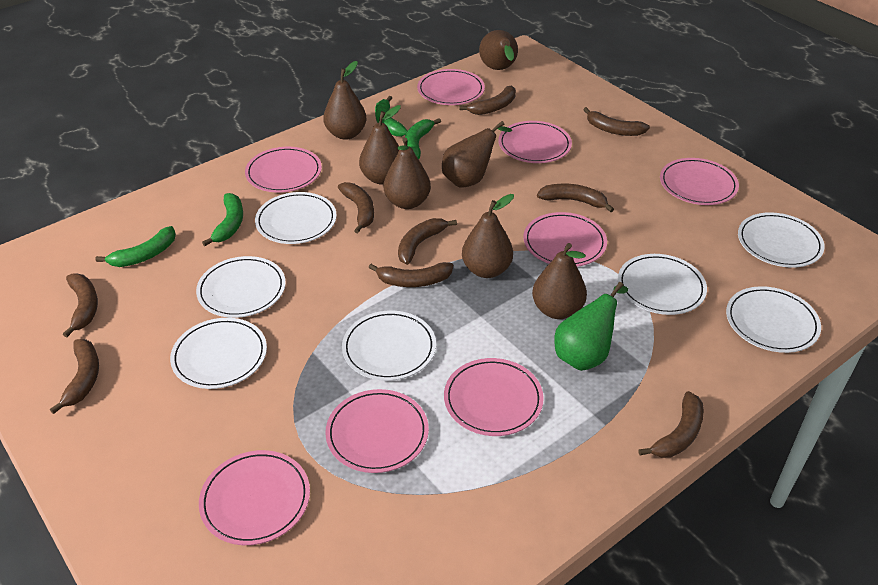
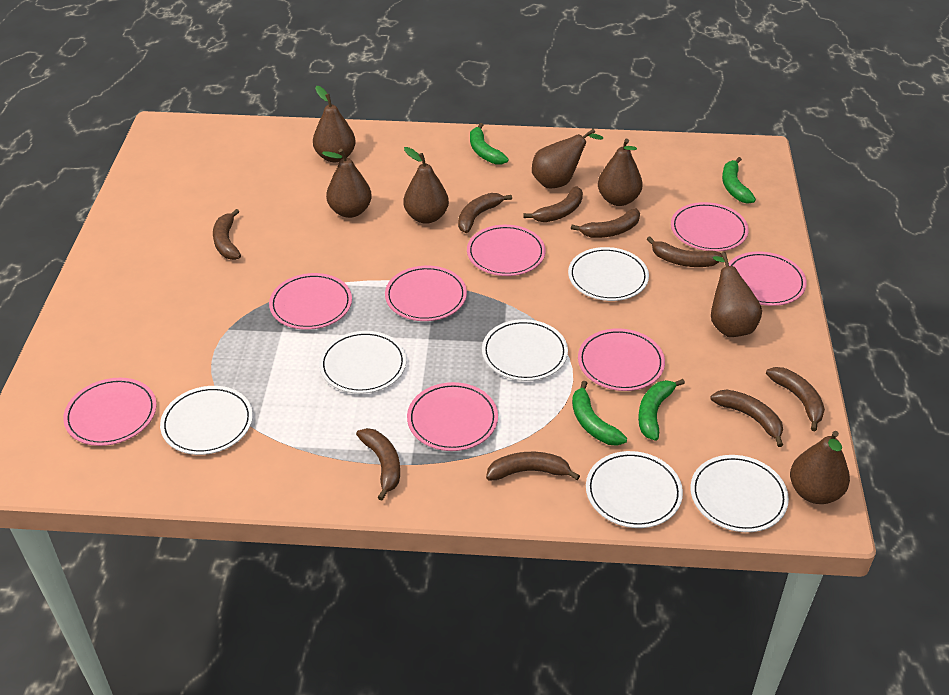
green pear: 1 -> 0
white plate: 7 -> 6

